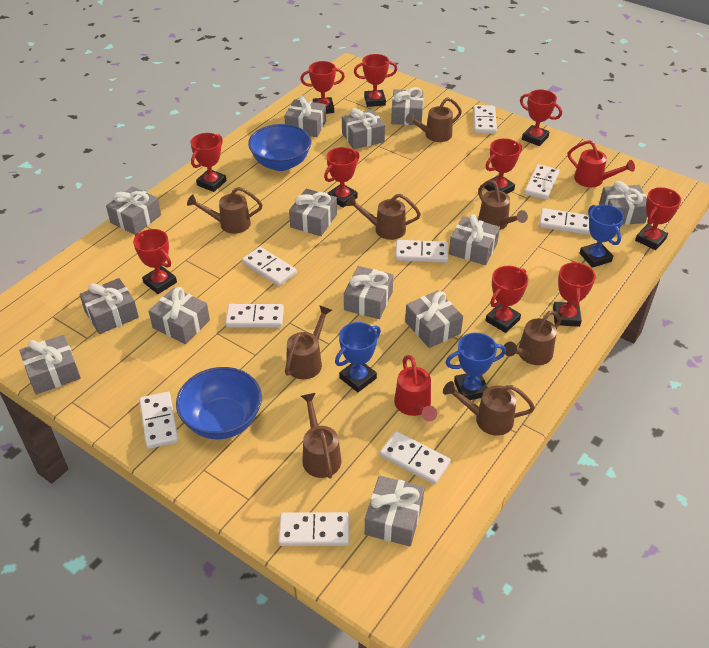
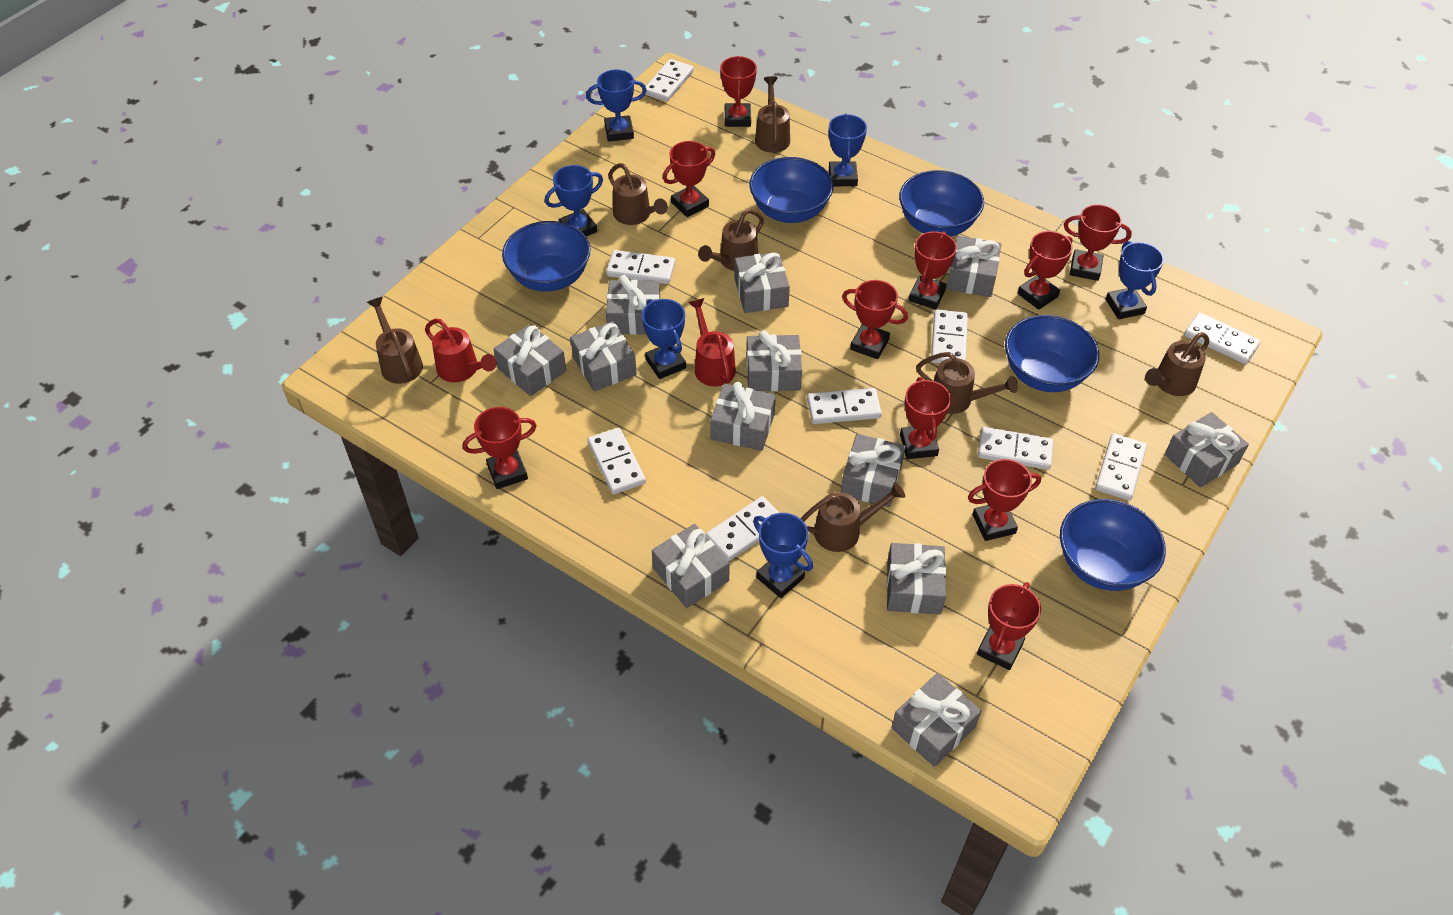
blue bowl: 2 -> 5
blue trophy: 3 -> 6
brown watering can: 8 -> 7
grey gift: 13 -> 12

